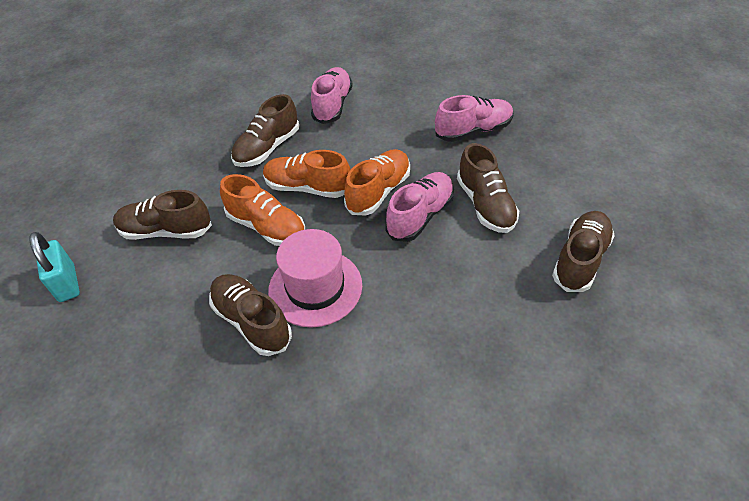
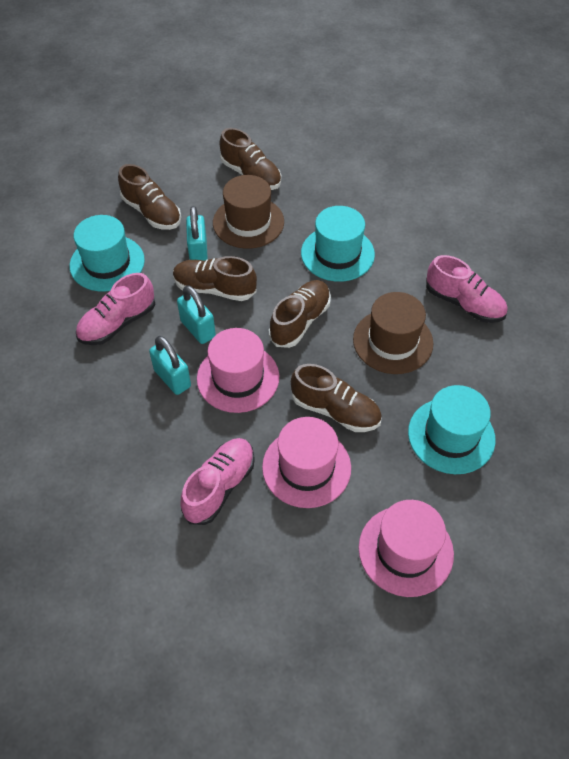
brown hat: 0 -> 2
orange shoe: 3 -> 0
pink hat: 1 -> 3
turquoise hat: 0 -> 3
turquoise padlock: 1 -> 3

